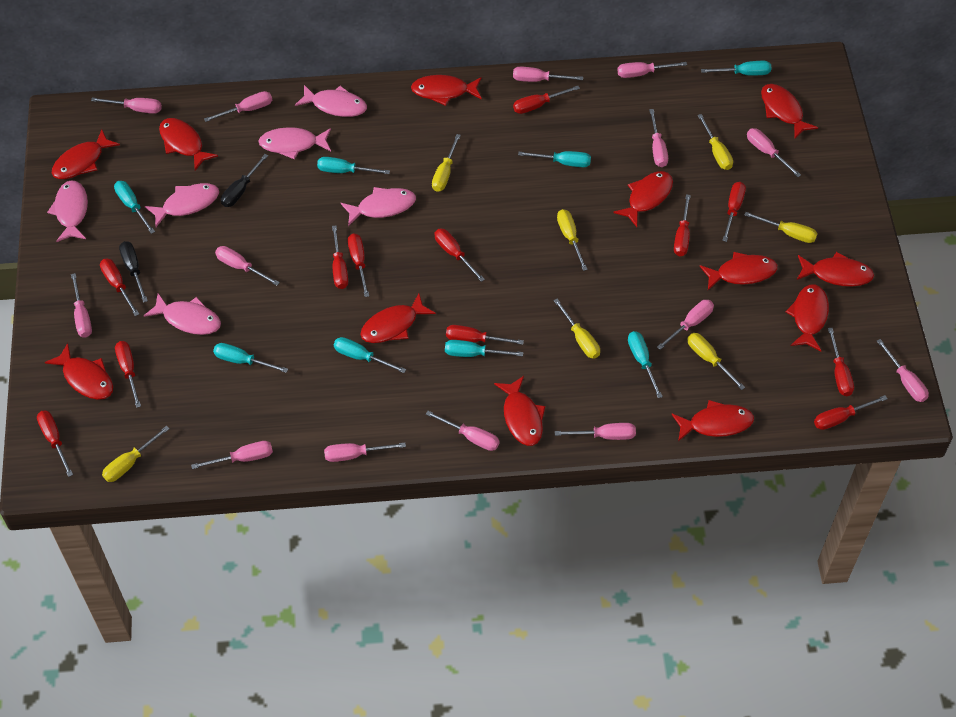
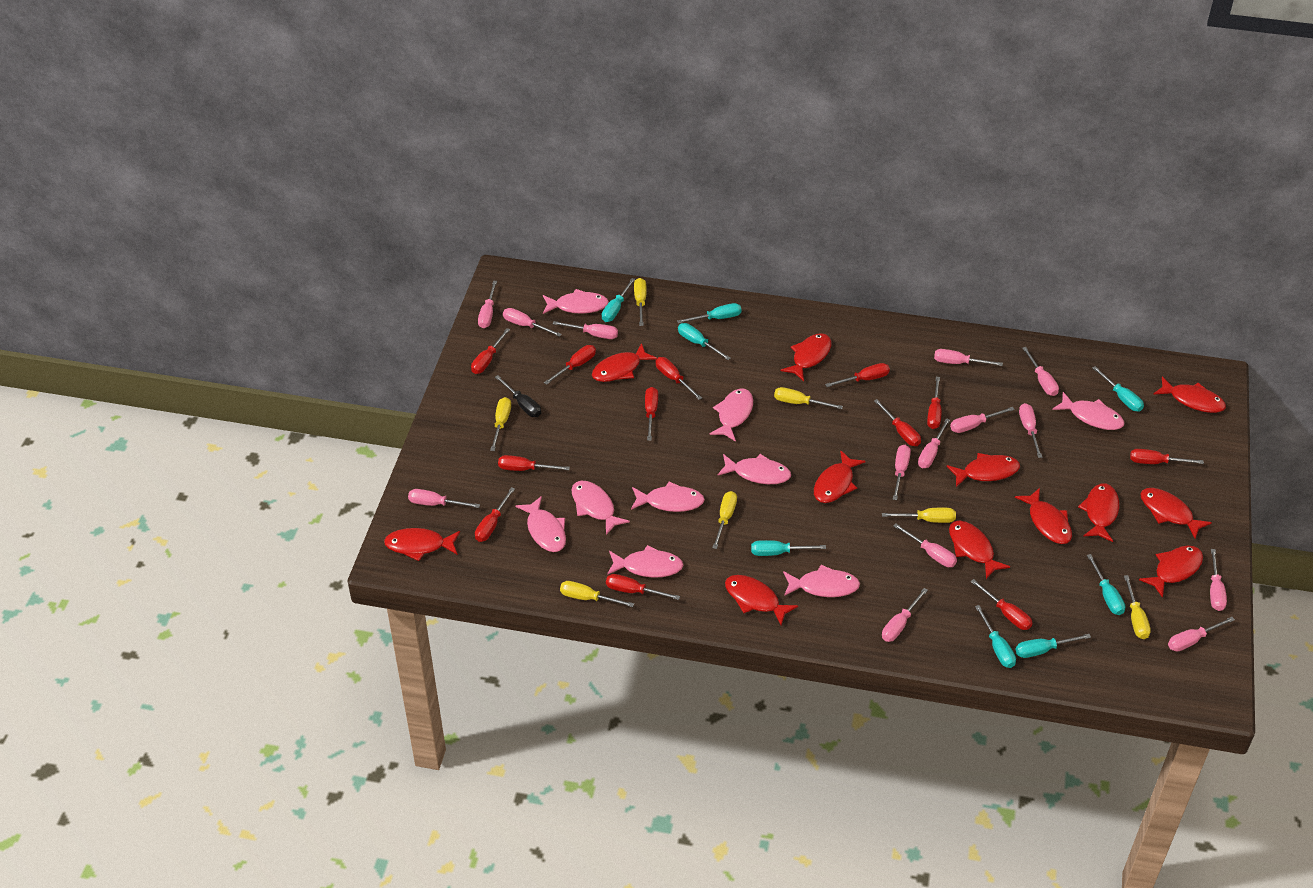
black screwdriver: 2 -> 1
pink fish: 6 -> 9

